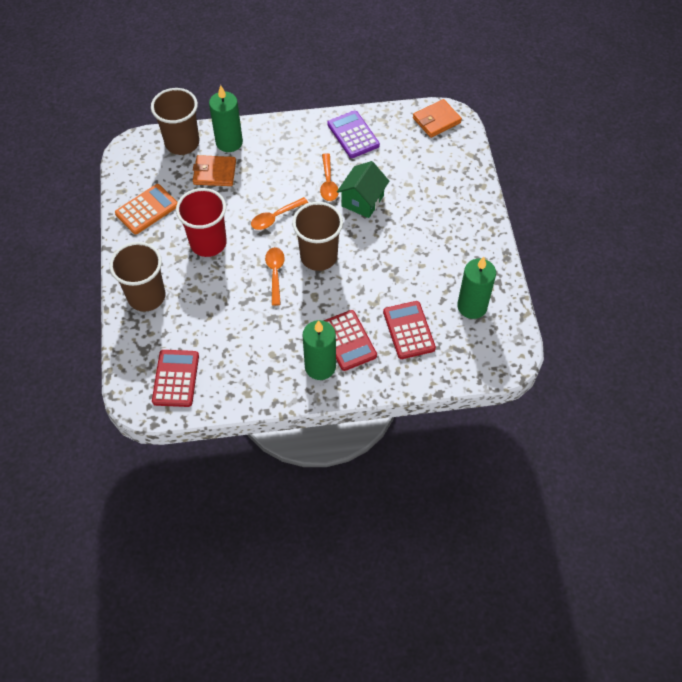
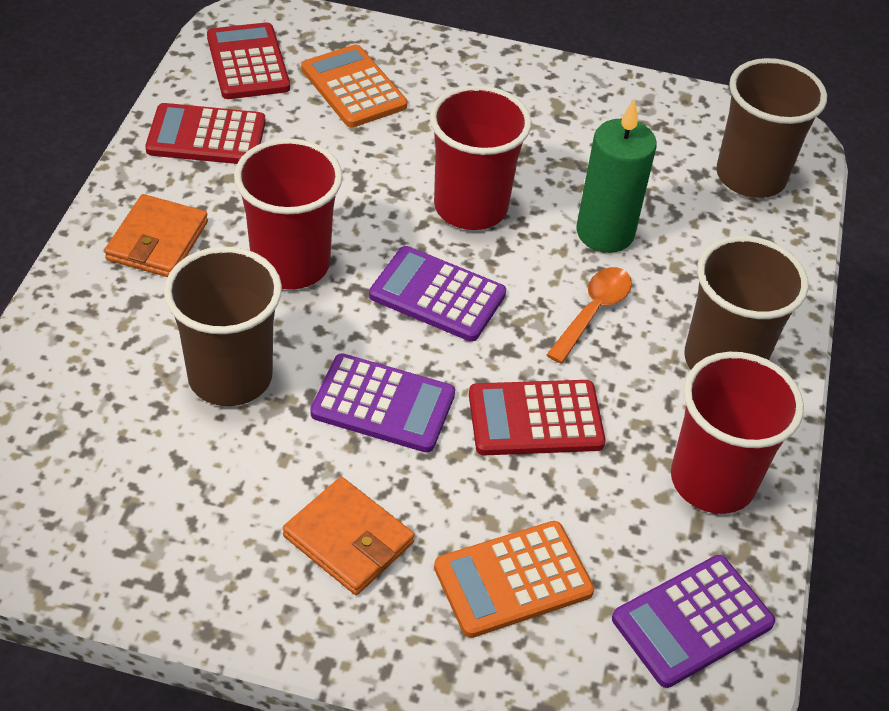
green candle: 3 -> 1
green house: 1 -> 0
orange calculator: 1 -> 2
orange spoon: 3 -> 1
purple calculator: 1 -> 3
red cup: 1 -> 3

